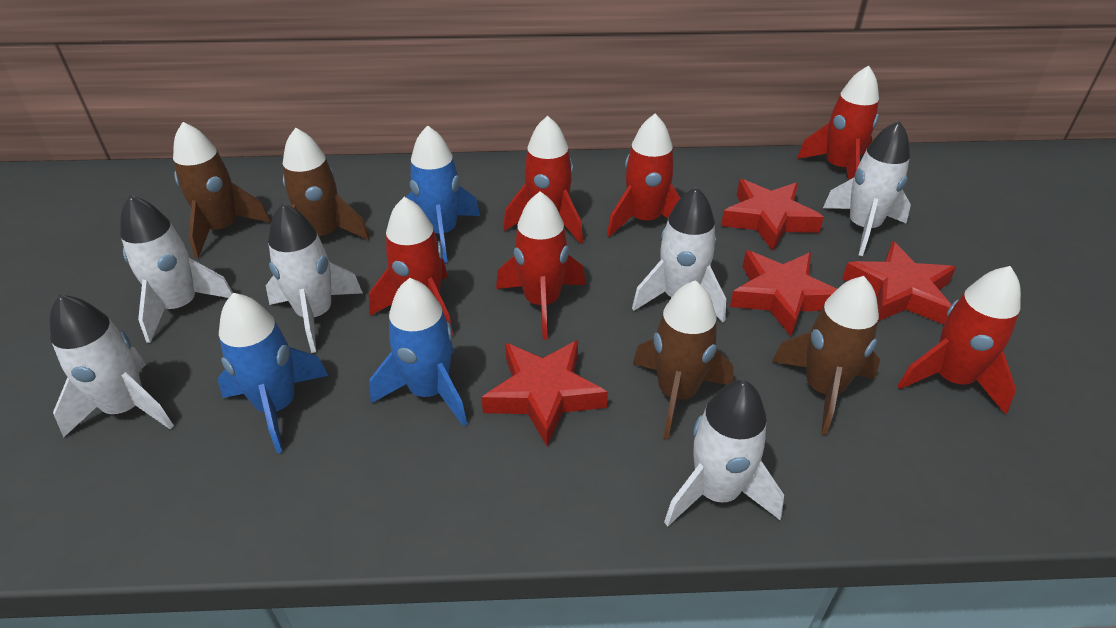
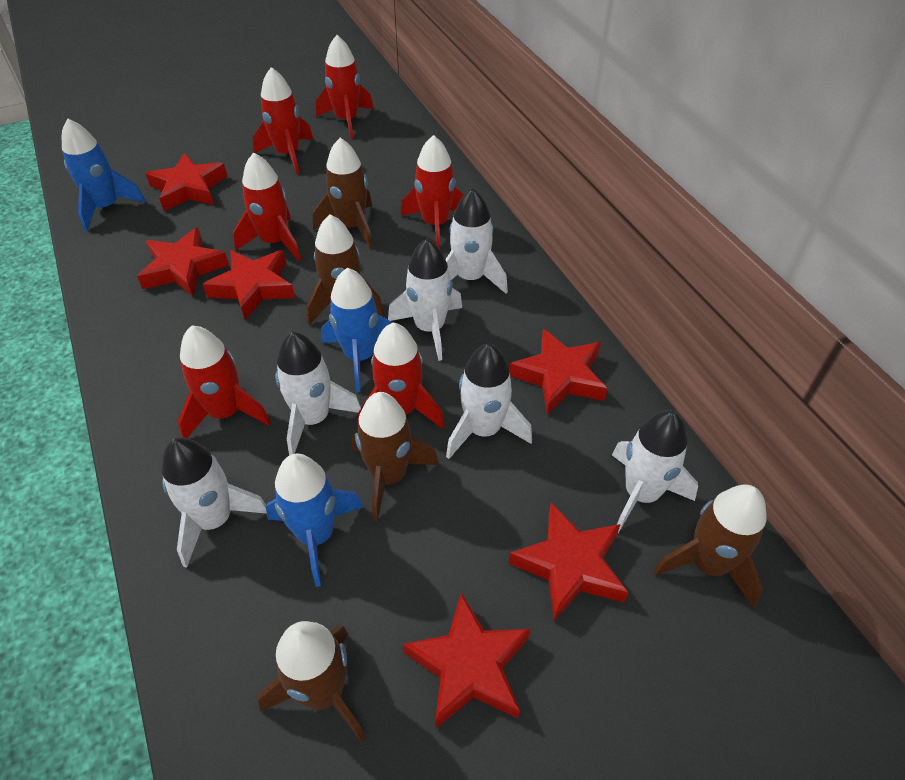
brown rocket: 4 -> 5
red star: 4 -> 6

